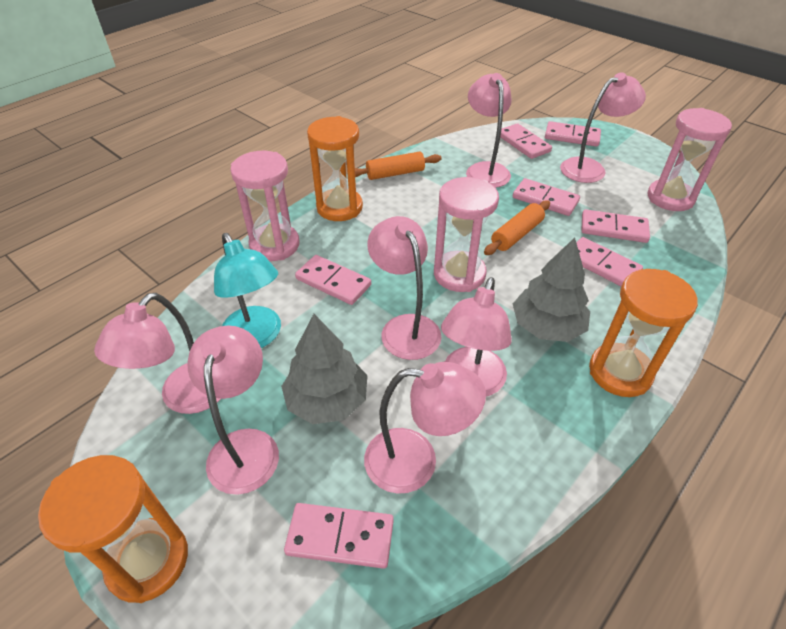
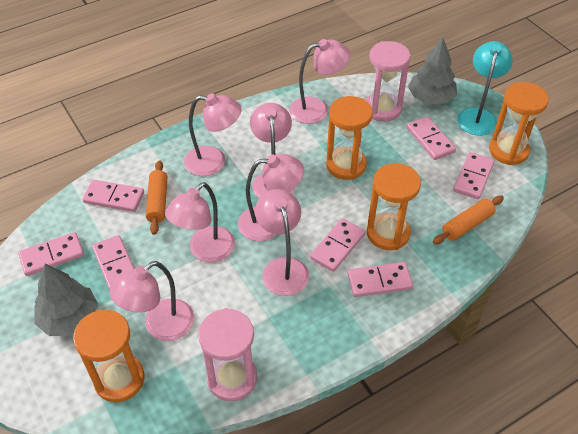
orange hourglass: 3 -> 4
pink hourglass: 3 -> 2

